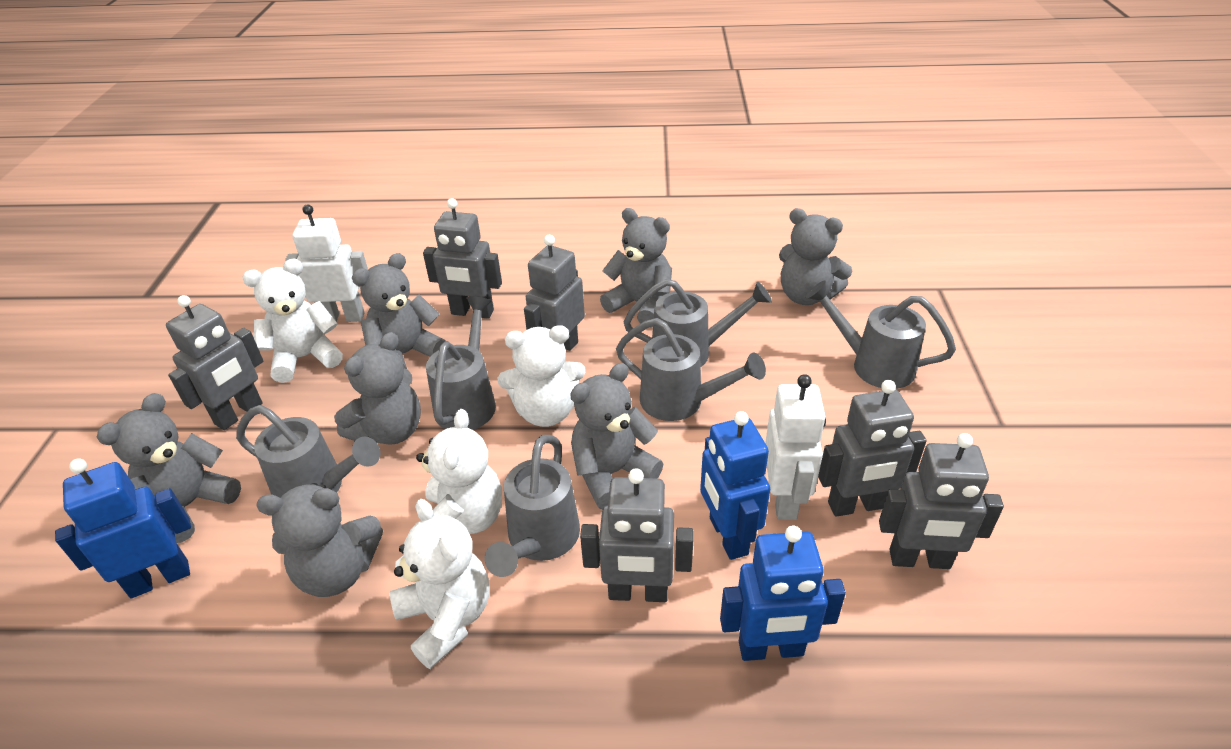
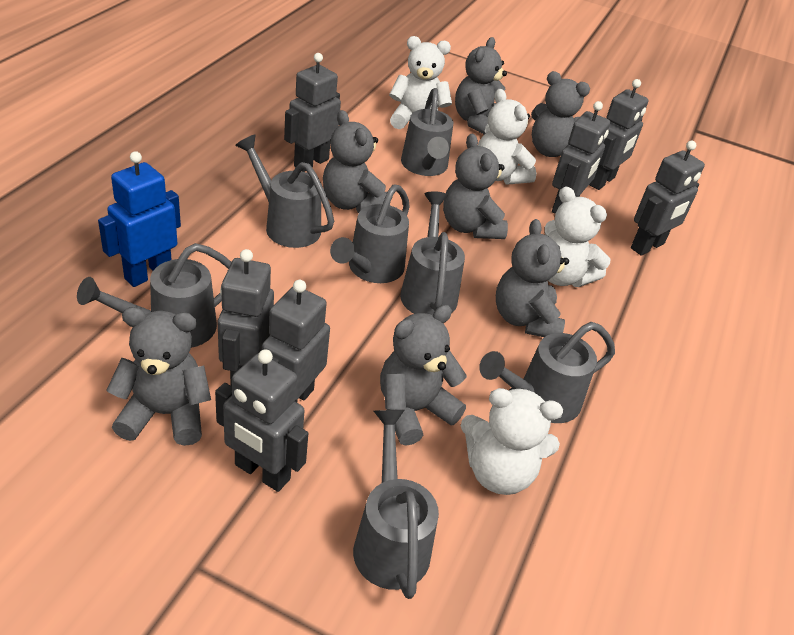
blue robot: 3 -> 1
grey robot: 6 -> 7
grey watering can: 6 -> 7
white robot: 2 -> 0

